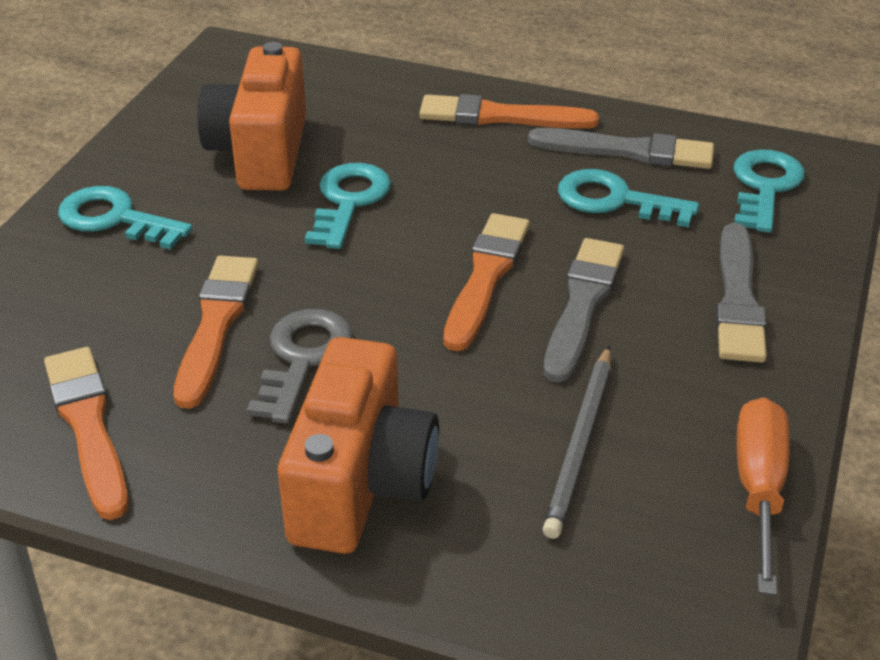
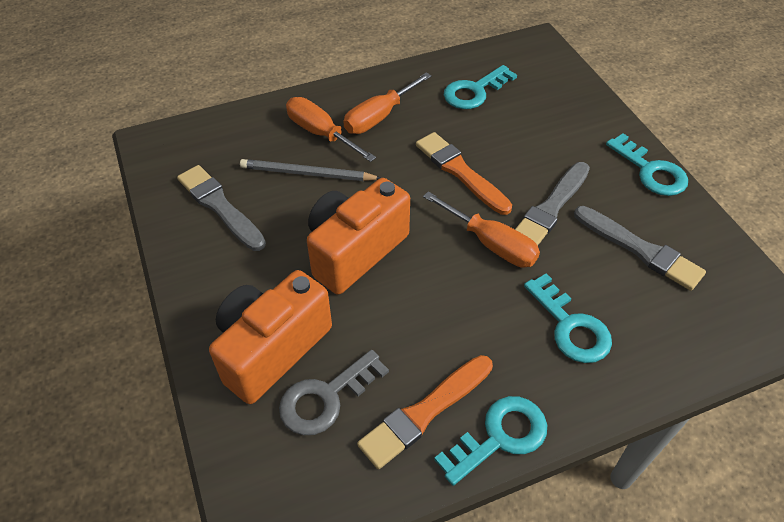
orange brush: 4 -> 2
orange screwdriver: 1 -> 3

